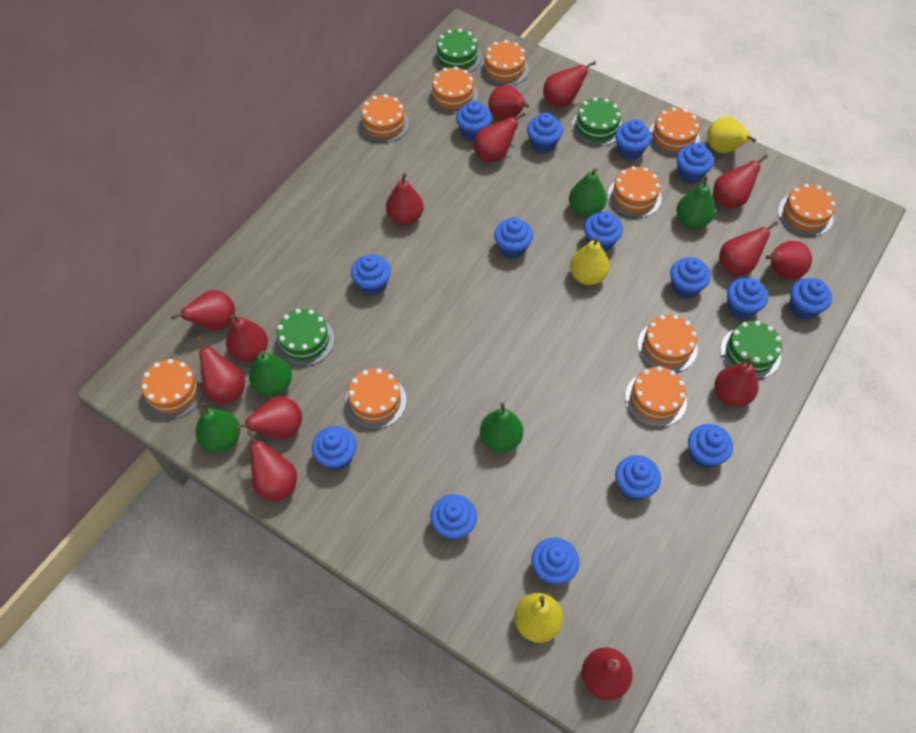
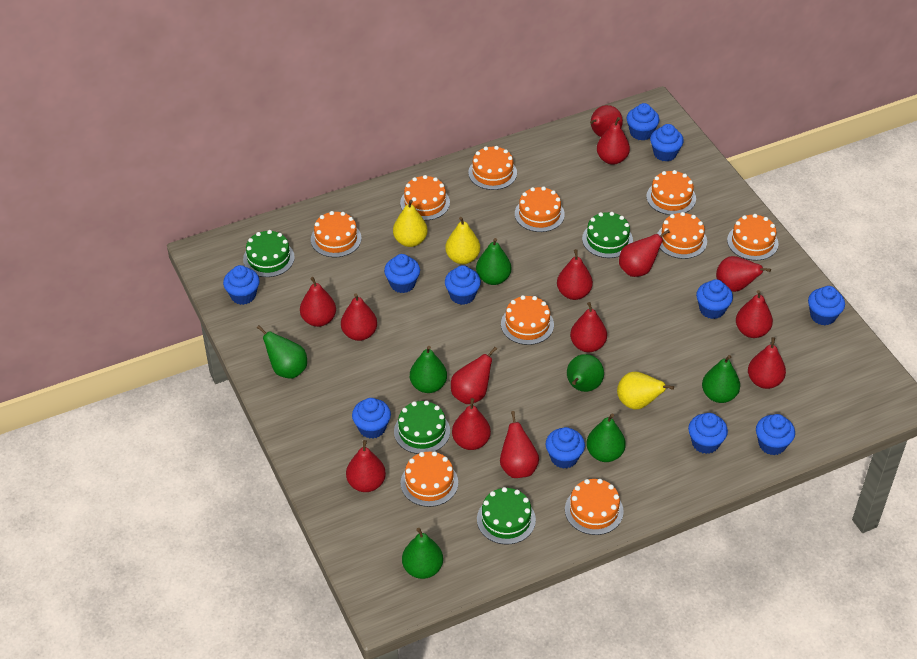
blue cupcake: 15 -> 11
green pear: 5 -> 7

